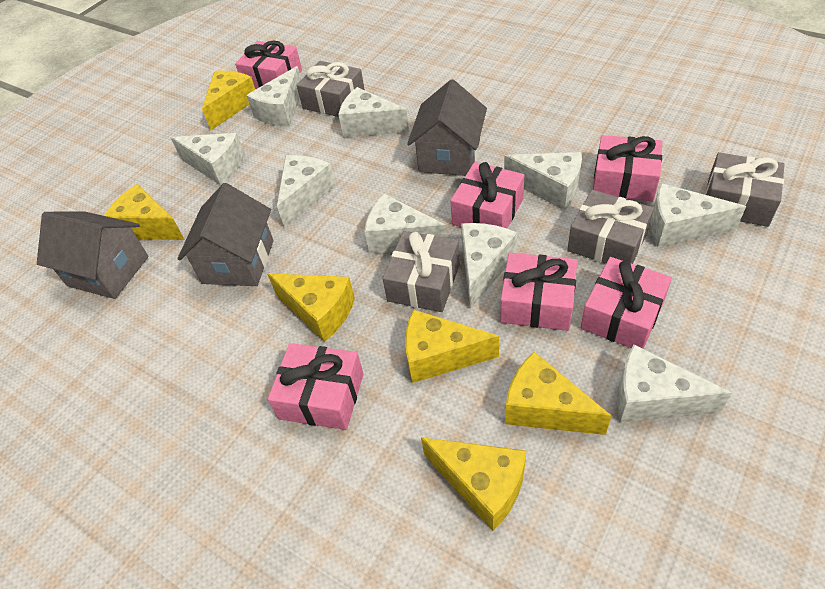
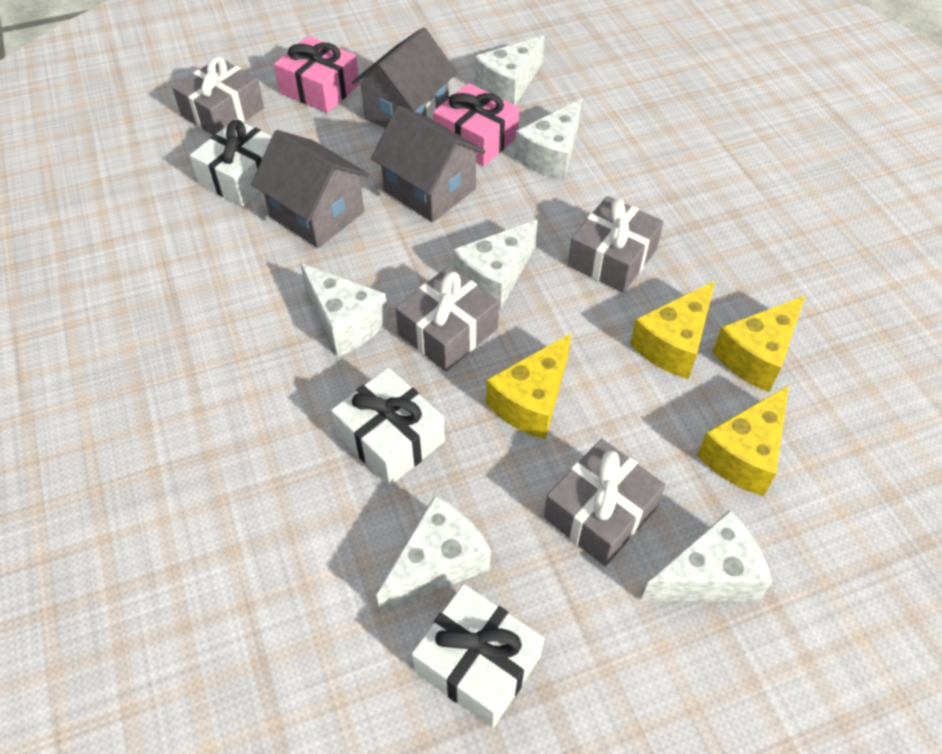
pink gift: 6 -> 2
white cheese: 9 -> 6
white gift: 0 -> 3
yellow cheese: 6 -> 4

